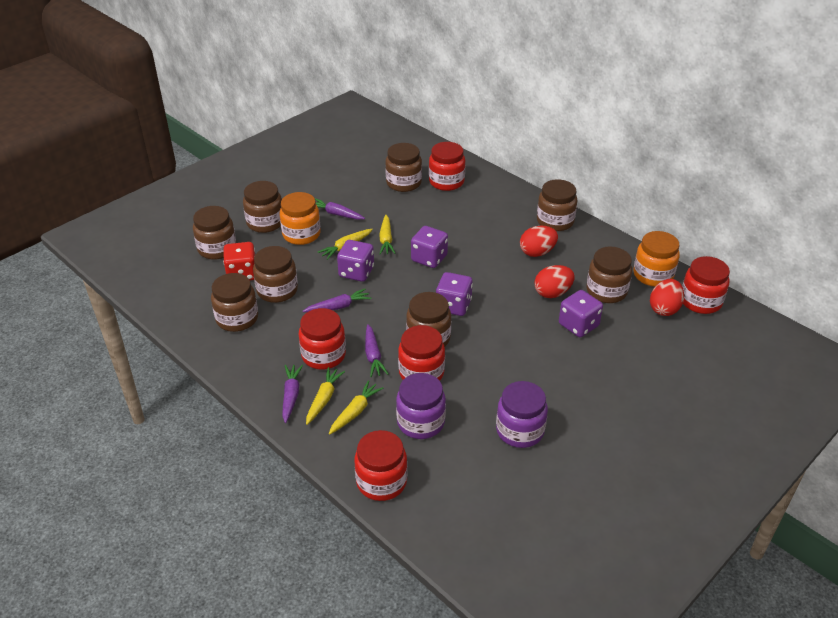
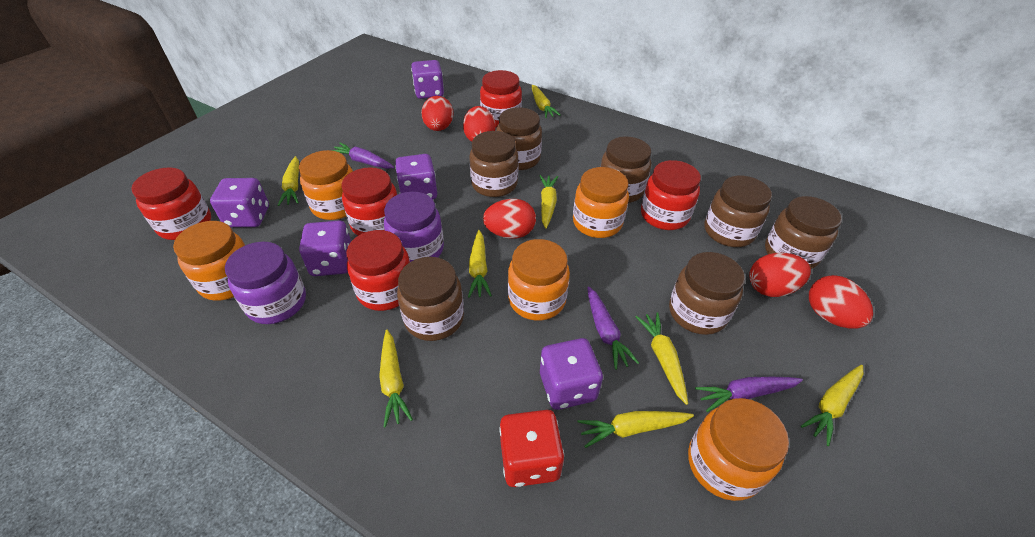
brown jar: 8 -> 7
orange jar: 2 -> 5
purple carrot: 4 -> 3
purple dice: 4 -> 5
red egg: 3 -> 5
yellow carrot: 4 -> 8

